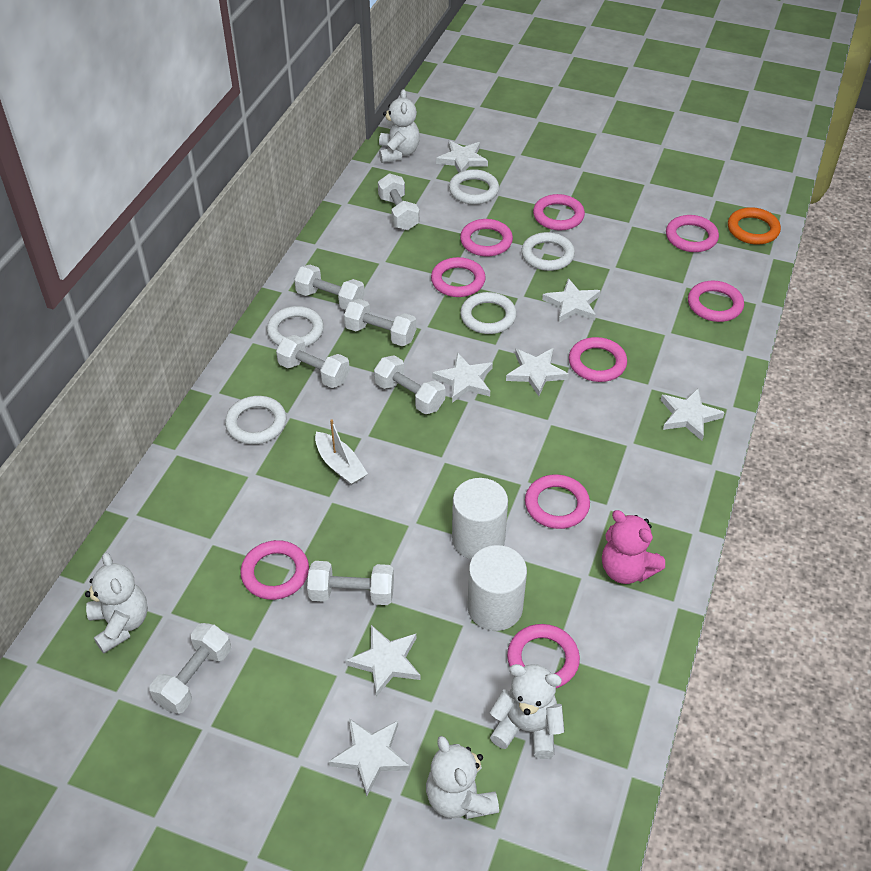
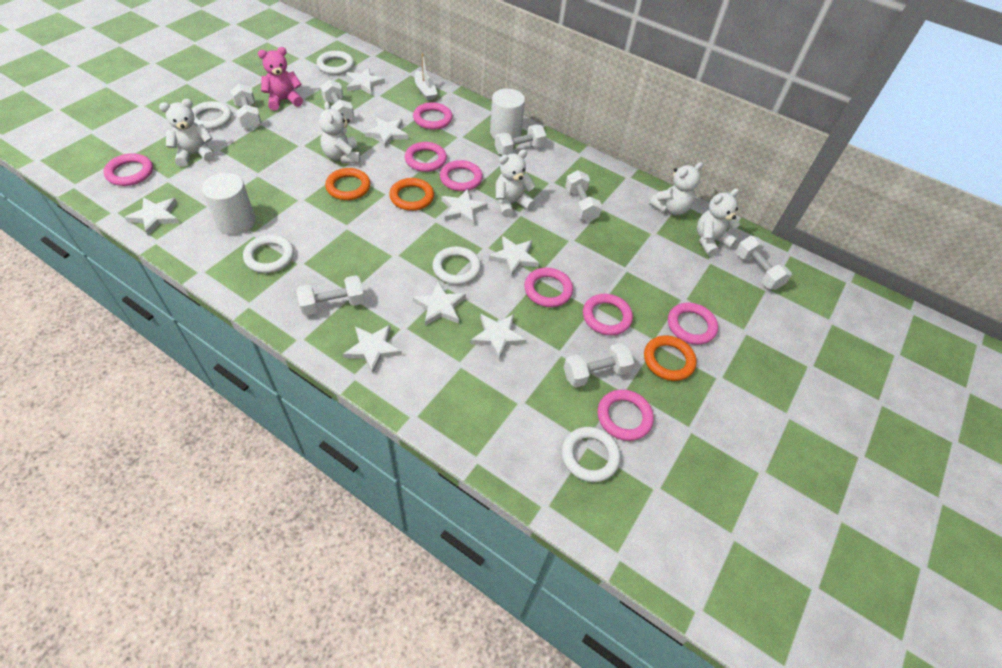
orange ring: 1 -> 3
pink ring: 9 -> 8
white star: 7 -> 8
white teddy bear: 4 -> 5

